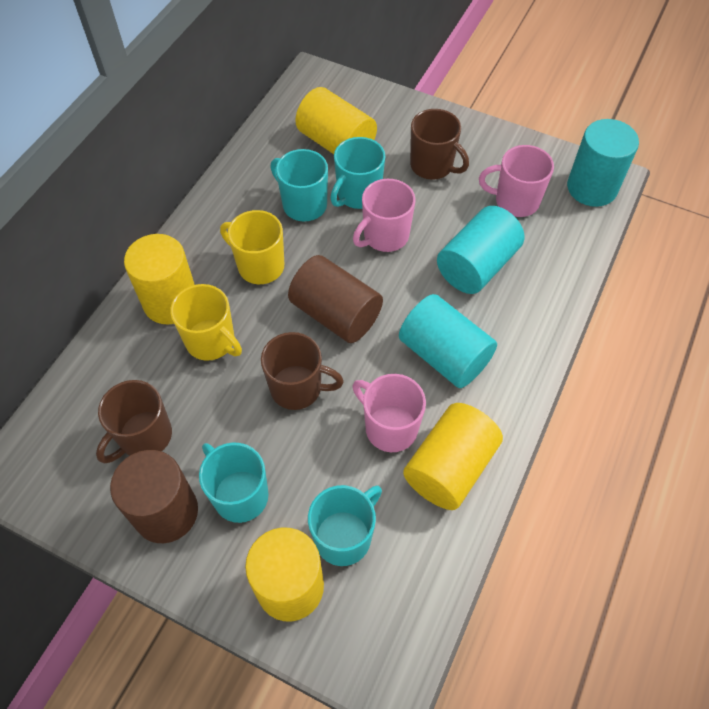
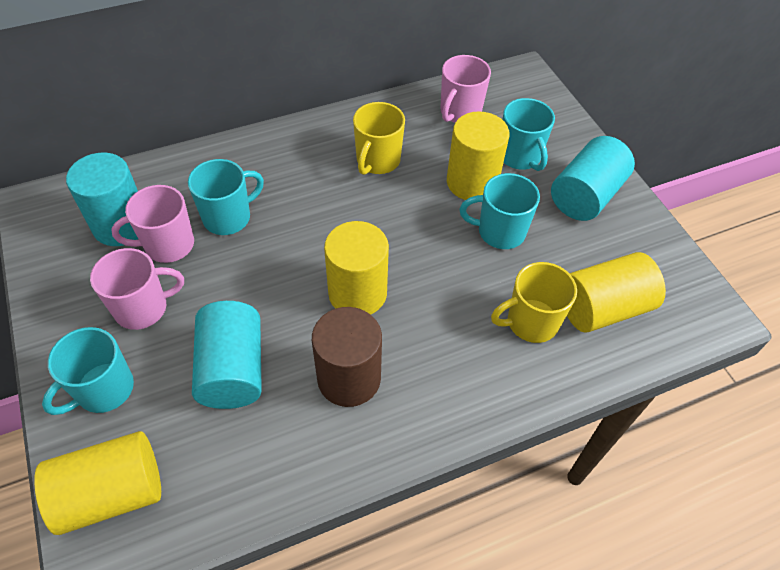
brown cylinder: 2 -> 1
brown mug: 3 -> 0

